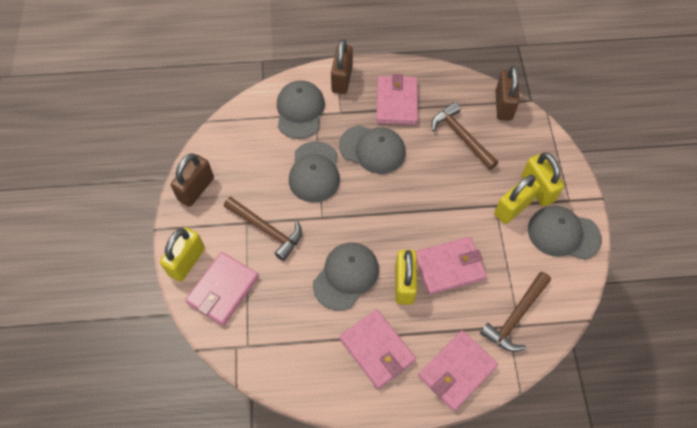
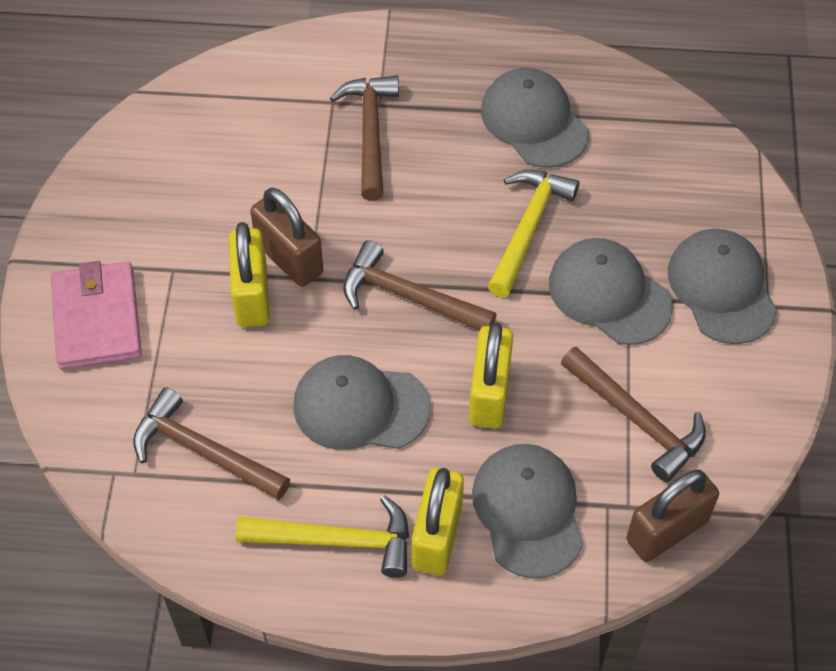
brown hammer: 3 -> 4
brown padlock: 3 -> 2
pink wallet: 5 -> 1
yellow hammer: 0 -> 2
yellow padlock: 4 -> 3

